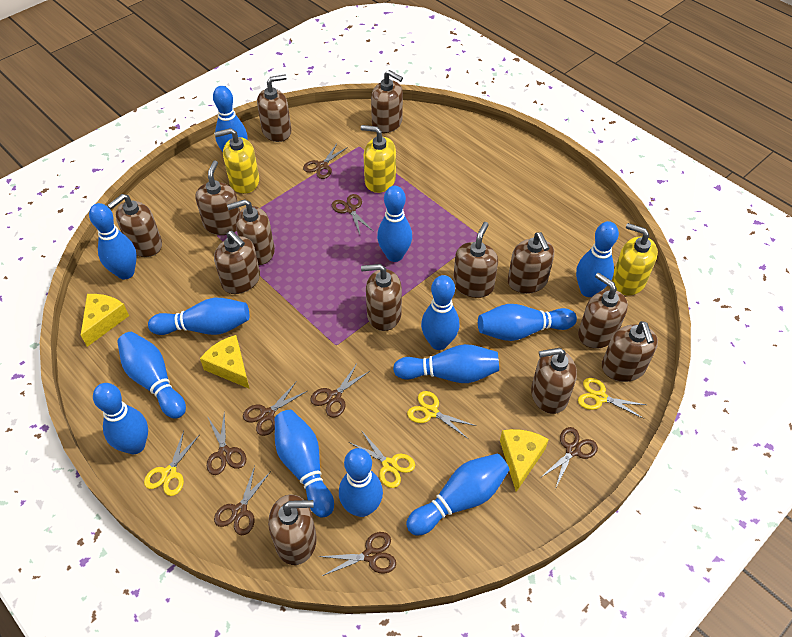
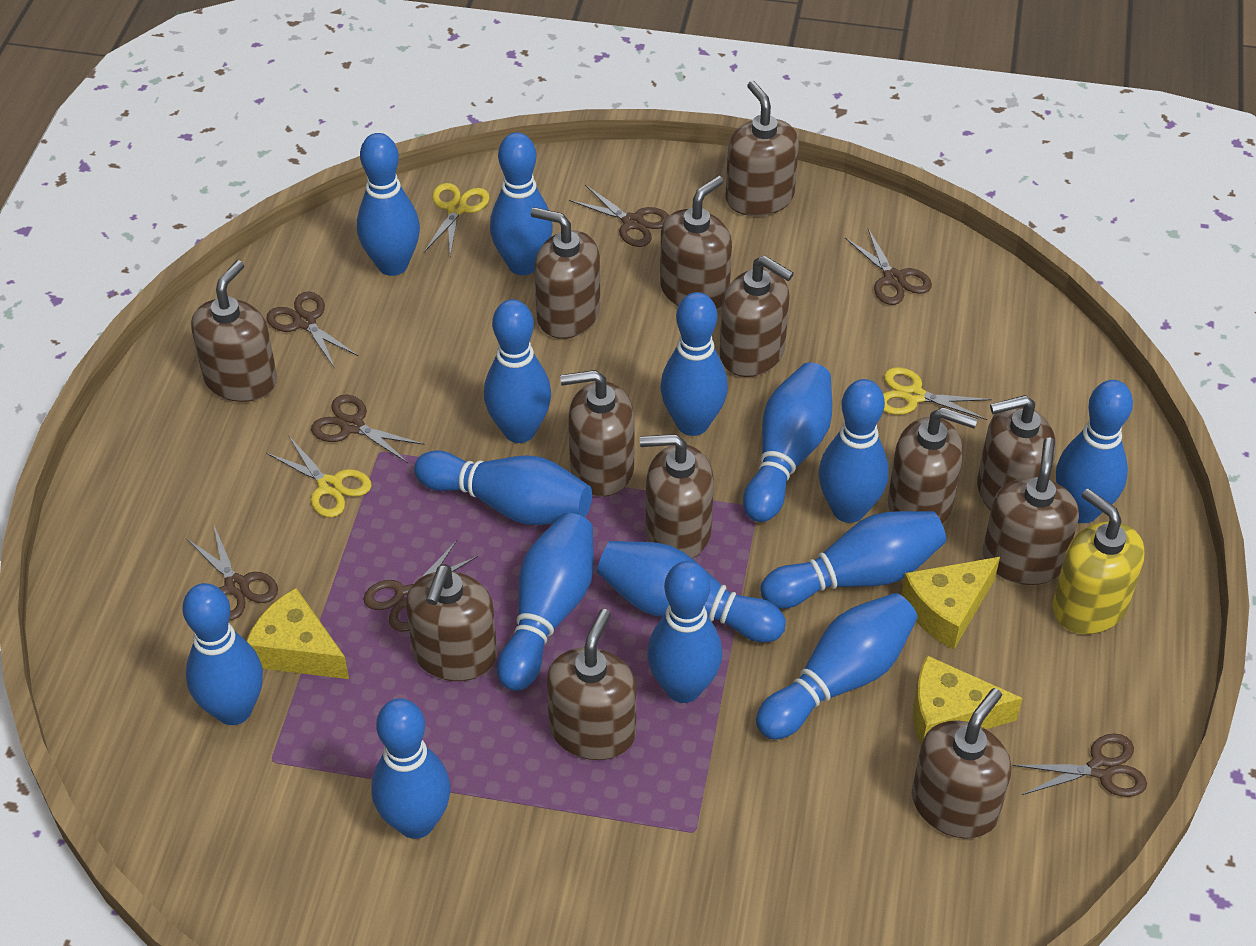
blue bowling pin: 13 -> 15
brown scissors: 8 -> 7
yellow scissors: 4 -> 3
yellow soap dispenser: 3 -> 1

